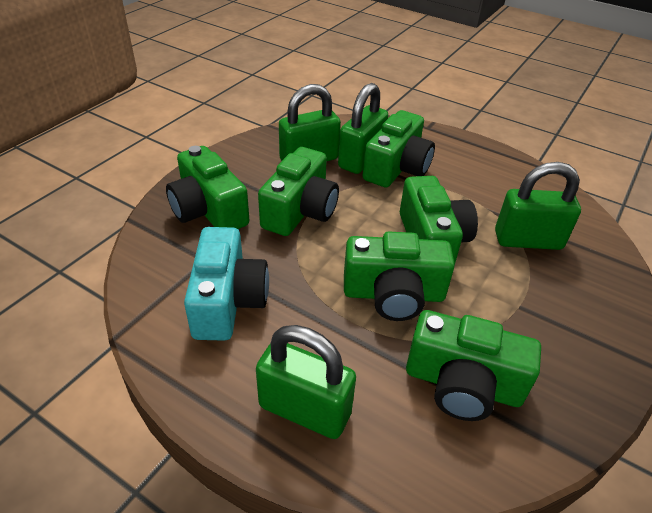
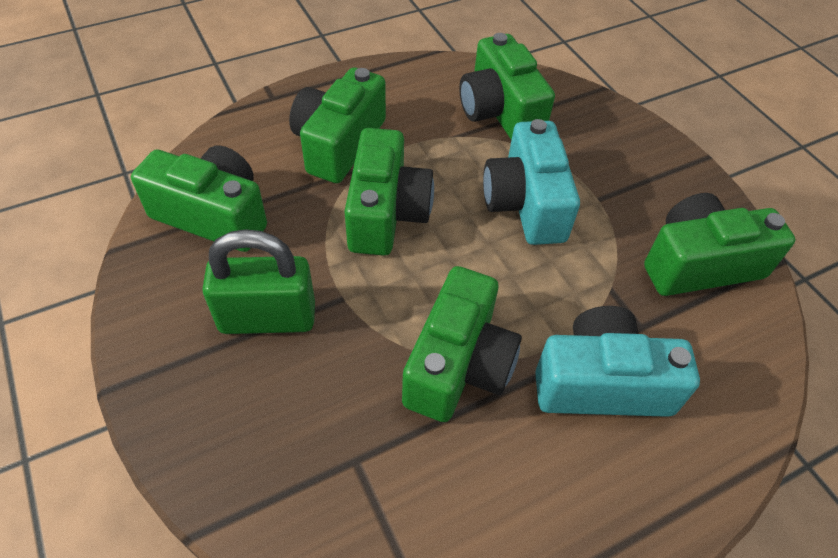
green padlock: 4 -> 1
turquoise camera: 1 -> 2

